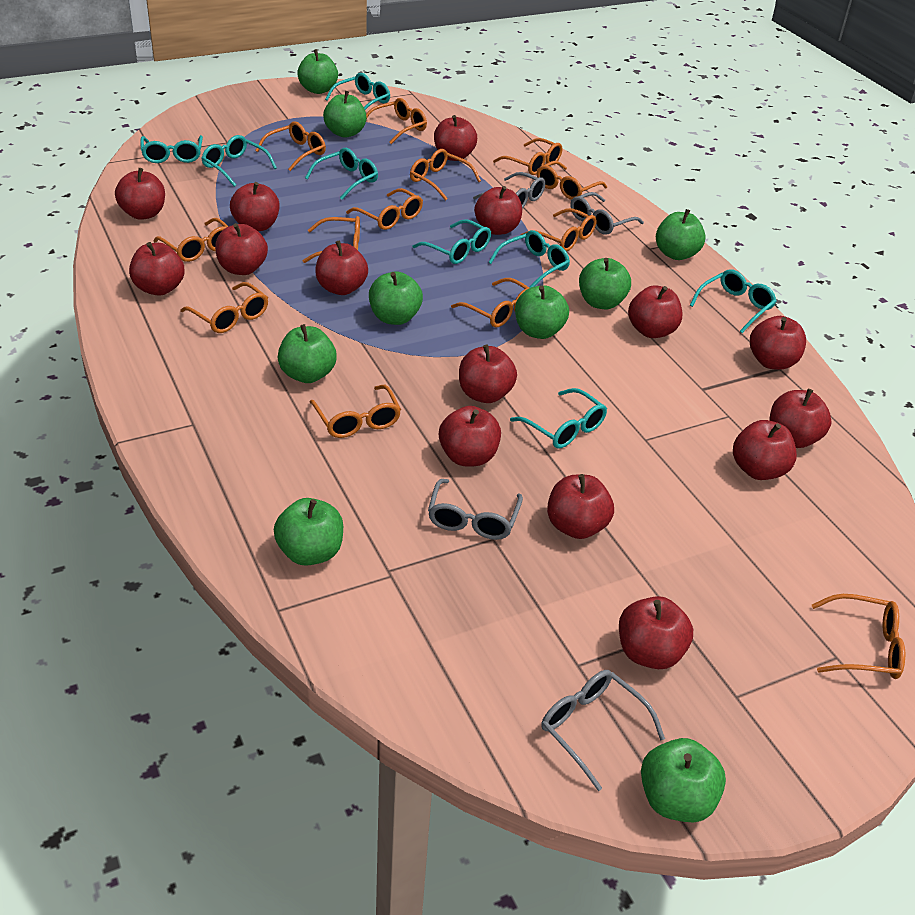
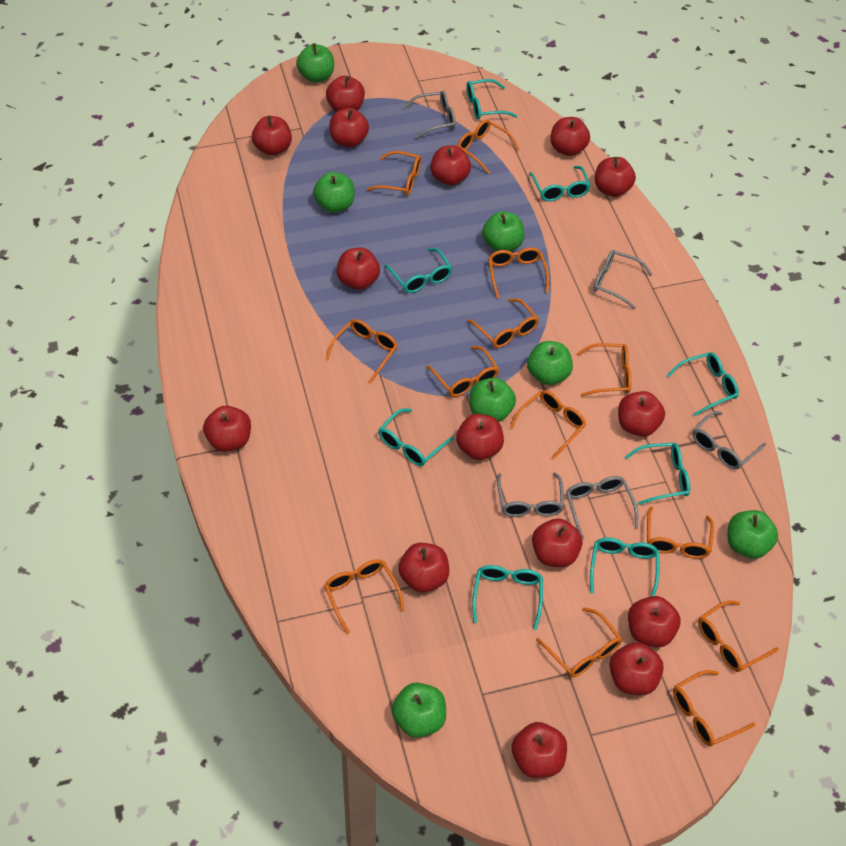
green apple: 9 -> 7
grey glasses: 4 -> 5

